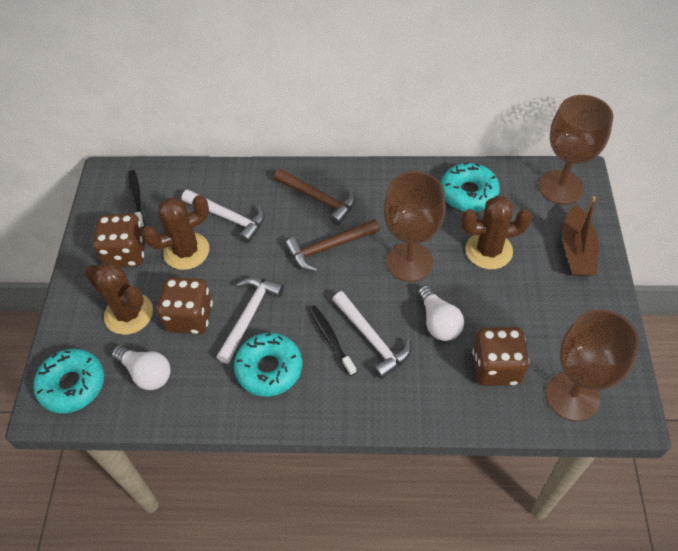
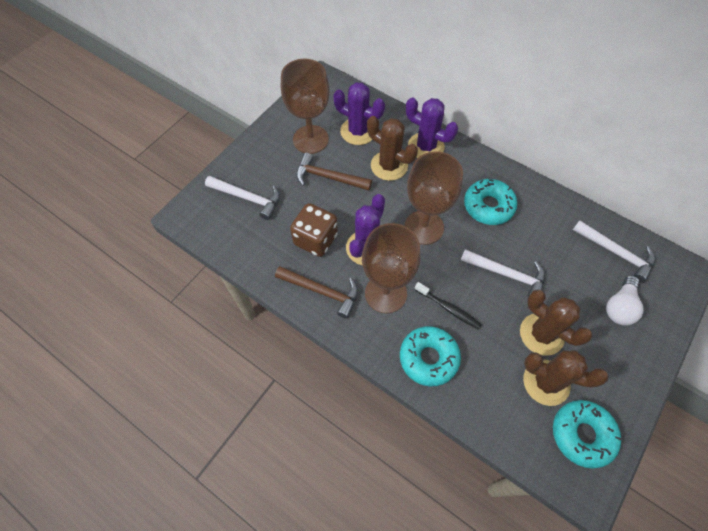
black toothbrush: 2 -> 1
brown boat: 1 -> 0
brown dice: 3 -> 1
purple cactus: 0 -> 3
white light bulb: 2 -> 1

